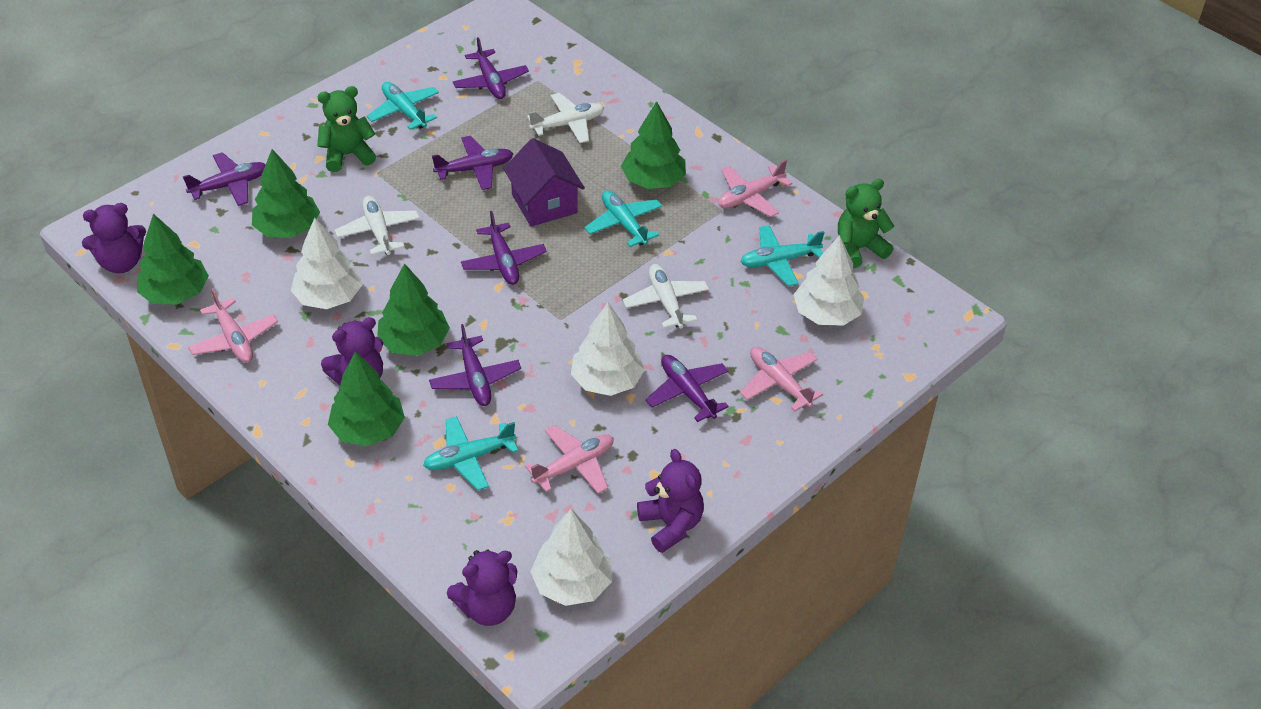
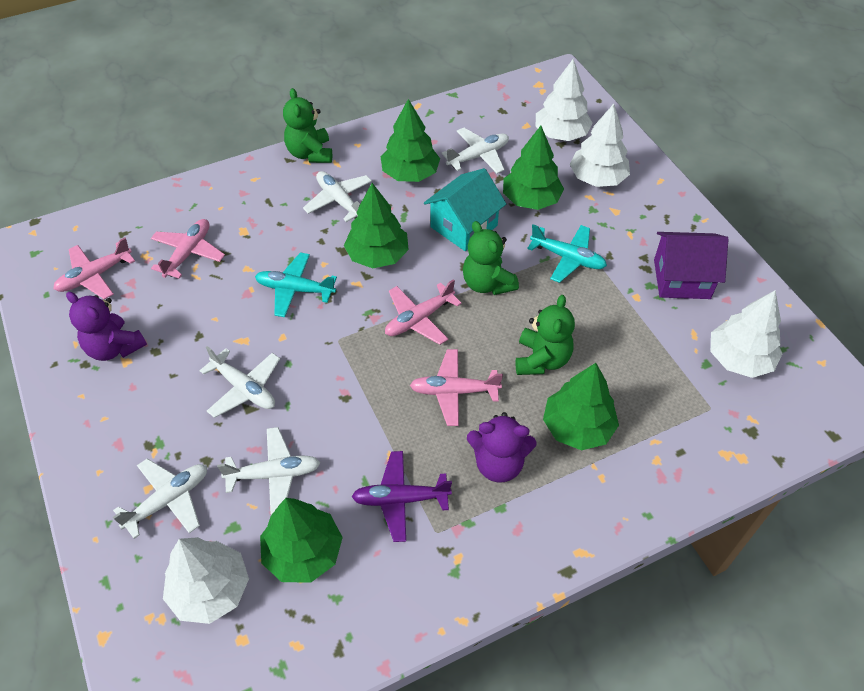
green teddy bear: 2 -> 3
purple plane: 6 -> 1
purple teddy bear: 4 -> 2
turquoise house: 0 -> 1
turquoise plane: 4 -> 2
white plane: 3 -> 5

